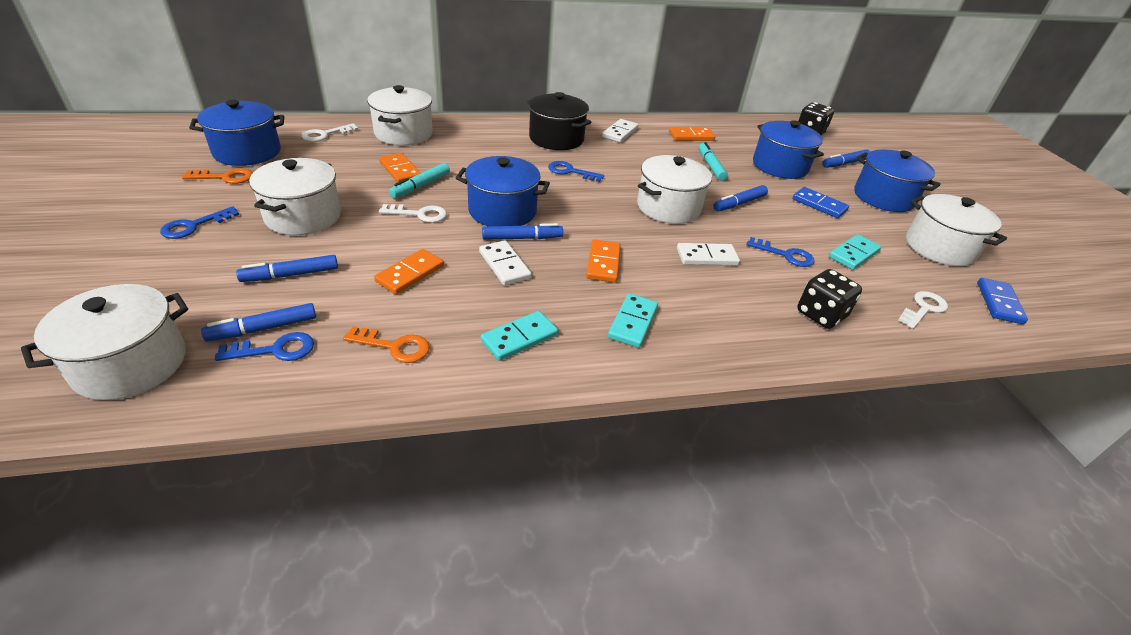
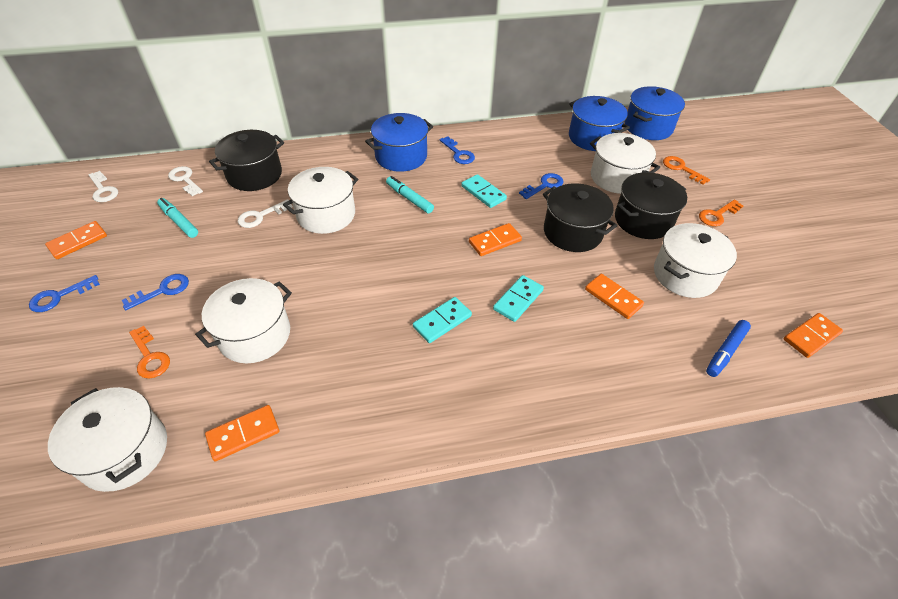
black dice: 2 -> 0
black pot: 1 -> 3
blue domino: 2 -> 0
blue marker: 5 -> 1
blue pot: 4 -> 3
orange domino: 4 -> 5
orange key: 2 -> 3
white domino: 3 -> 0

